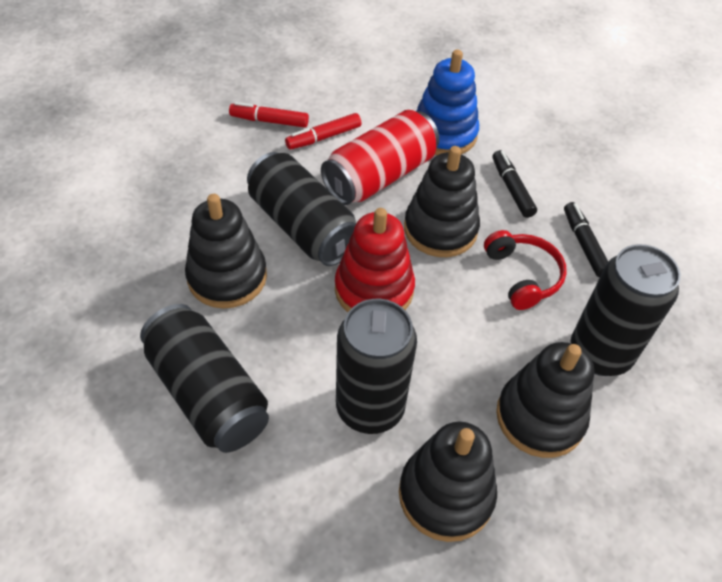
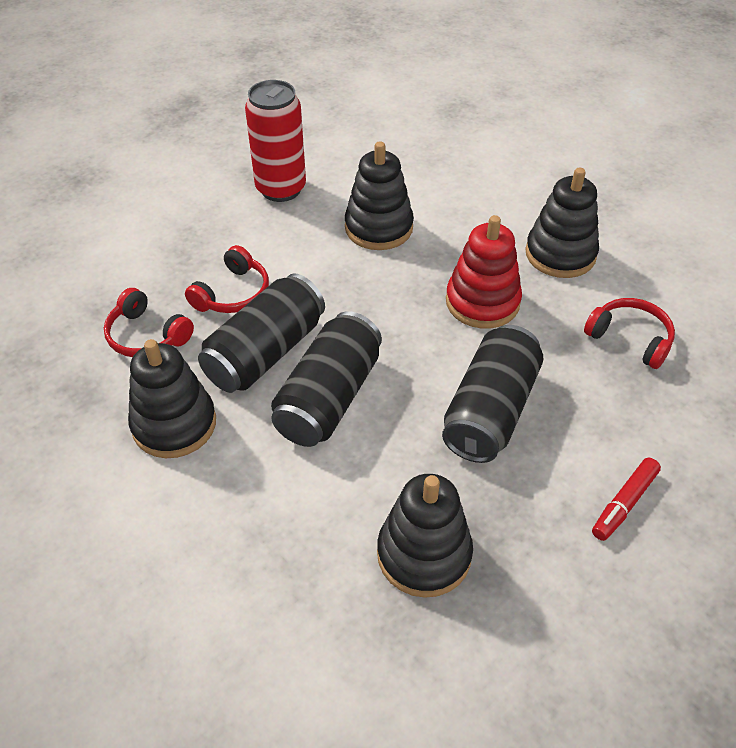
black can: 4 -> 3
black marker: 2 -> 0
blue stacking toy: 1 -> 0
red headphones: 1 -> 3
red marker: 2 -> 1

